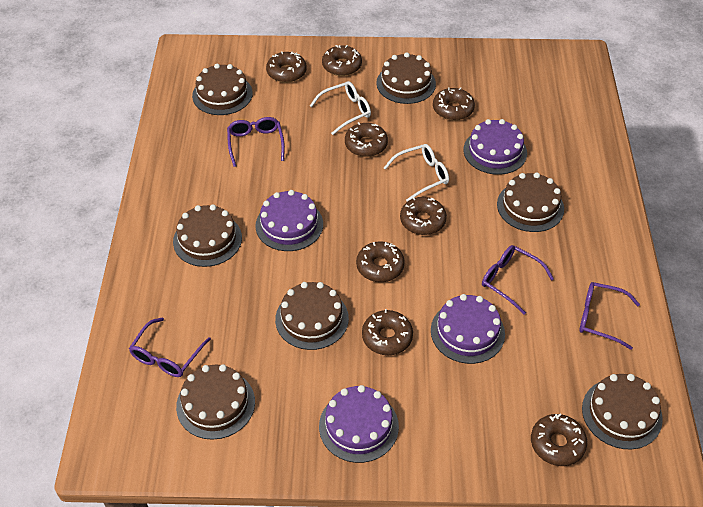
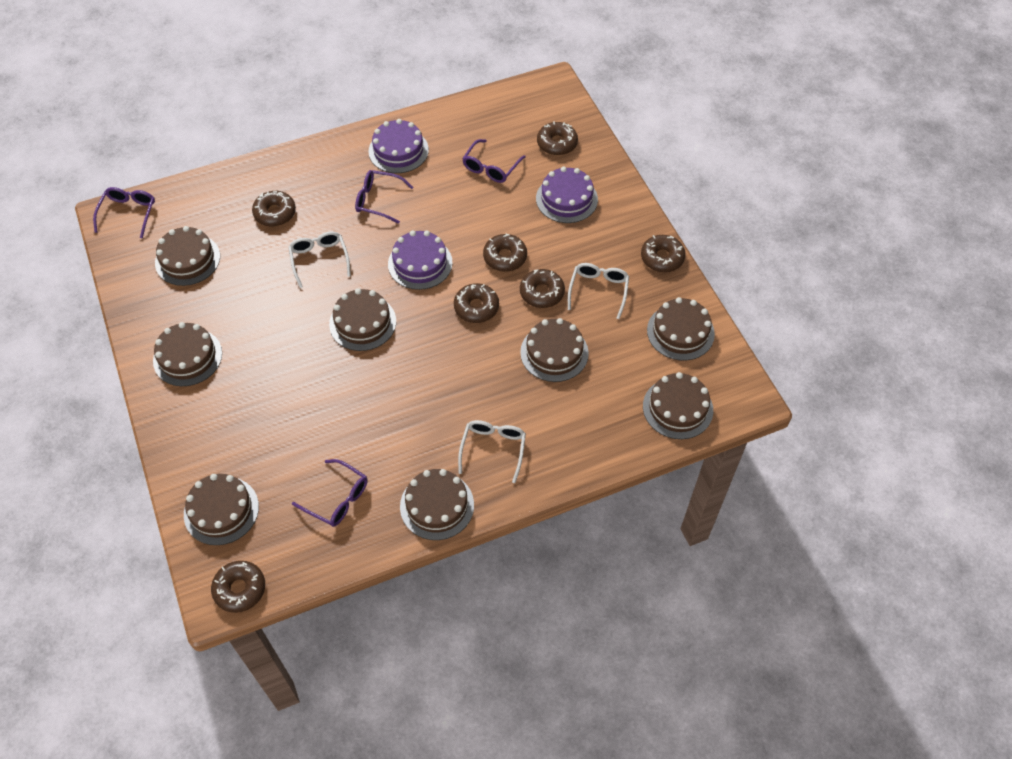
brown cake: 7 -> 8
brown donut: 8 -> 7
purple cake: 4 -> 3
white glasses: 2 -> 3

